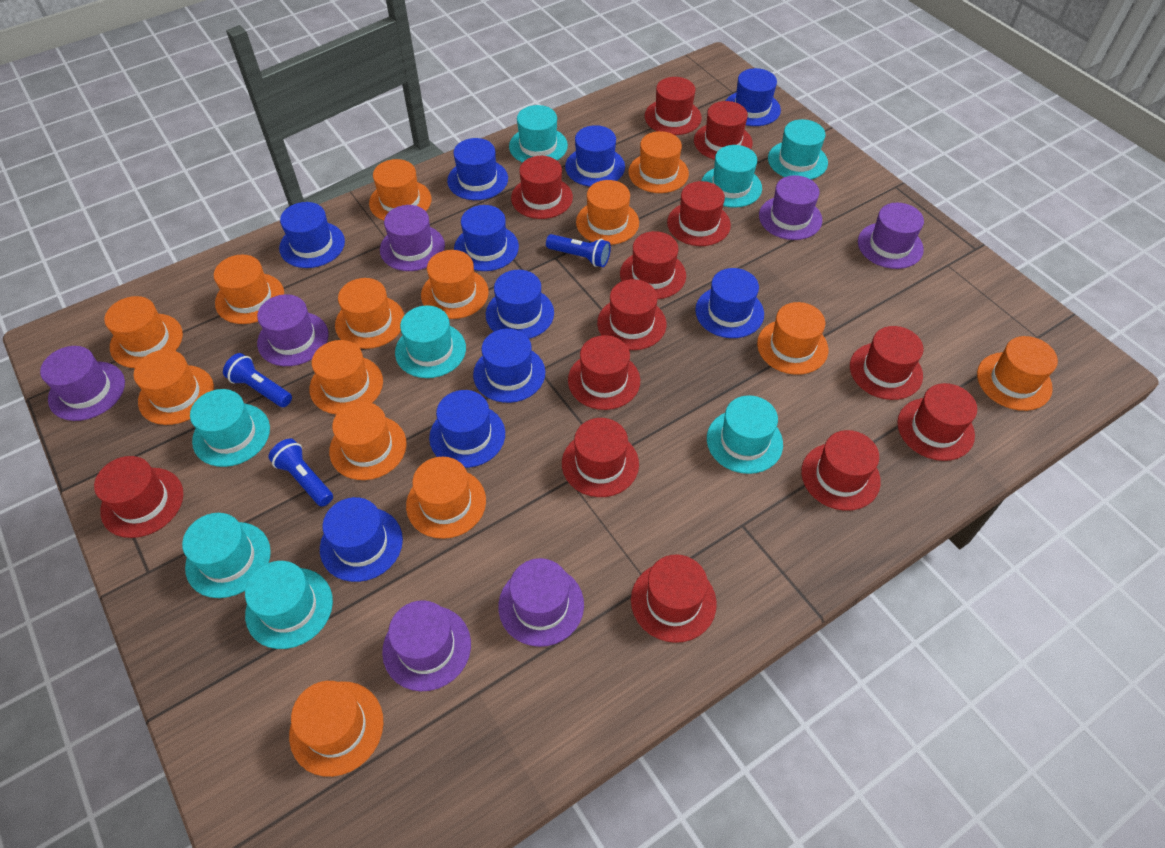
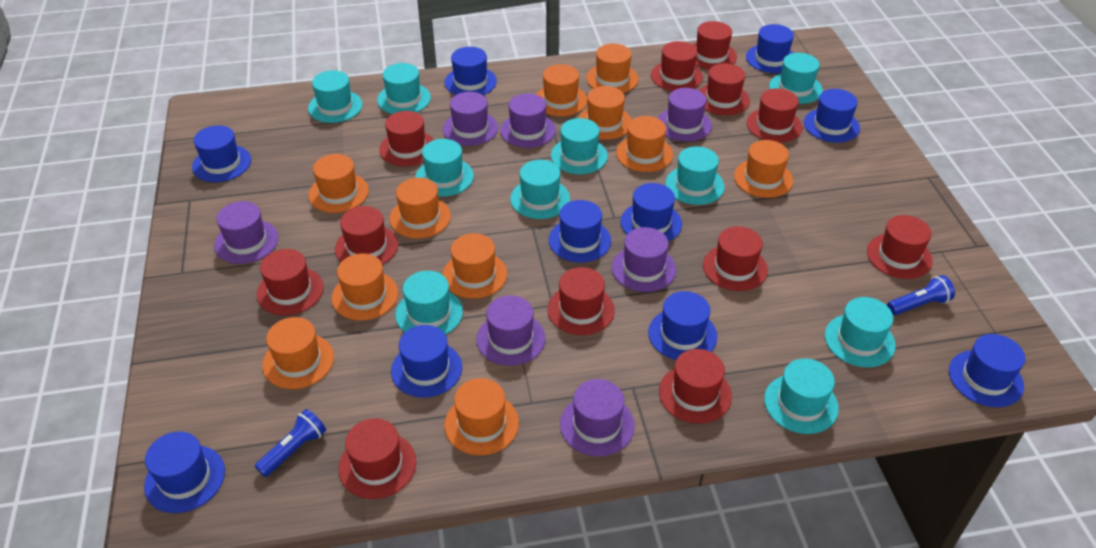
blue flashlight: 3 -> 2
orange hat: 14 -> 11
red hat: 13 -> 12
turquoise hat: 8 -> 10

